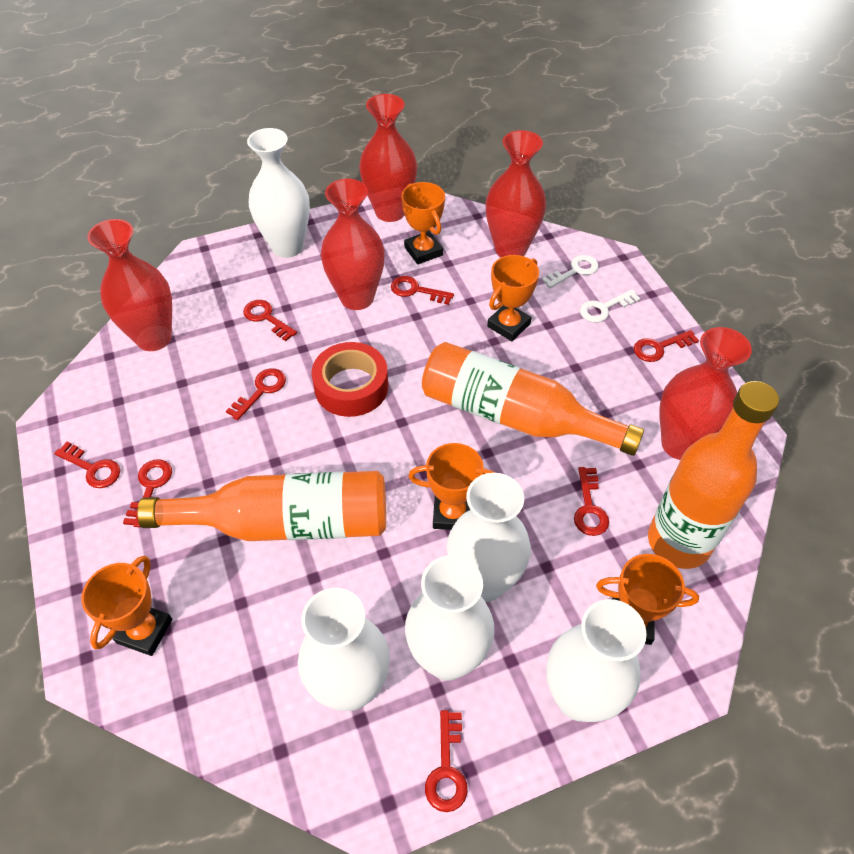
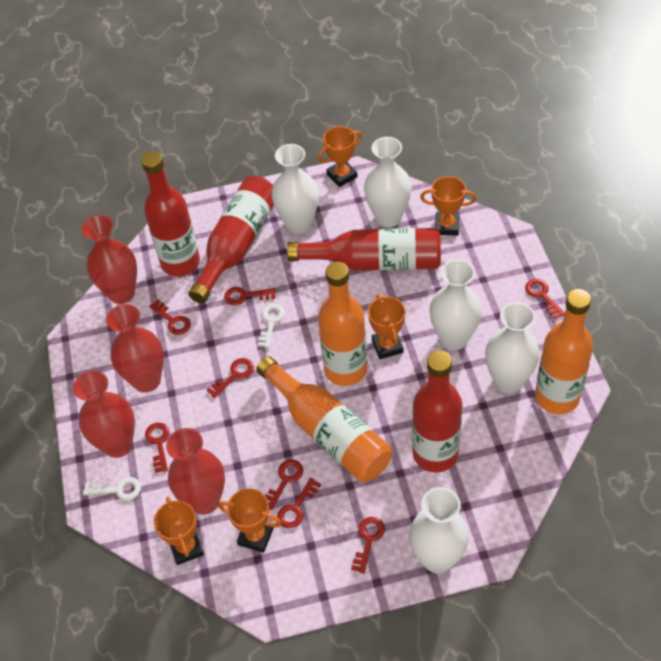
red bottle: 0 -> 4
red tape: 1 -> 0
red vase: 5 -> 4

